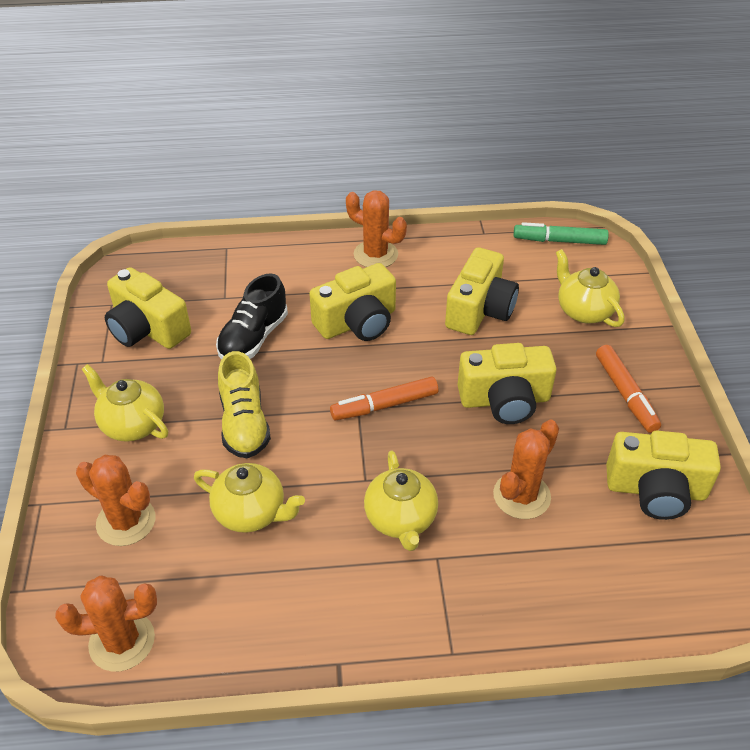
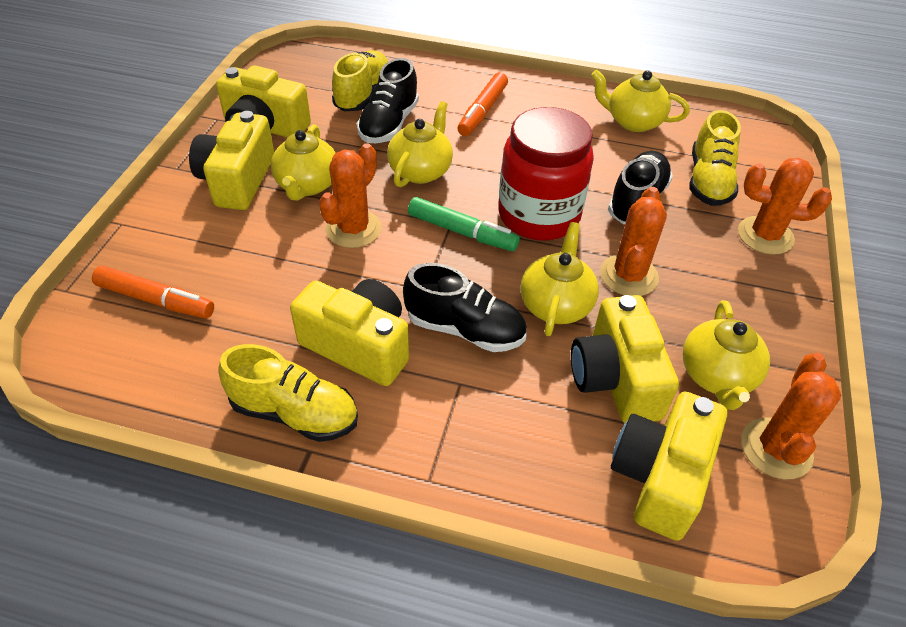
black shoe: 1 -> 3
red jar: 0 -> 1
yellow shoe: 1 -> 3
yellow teapot: 4 -> 5

